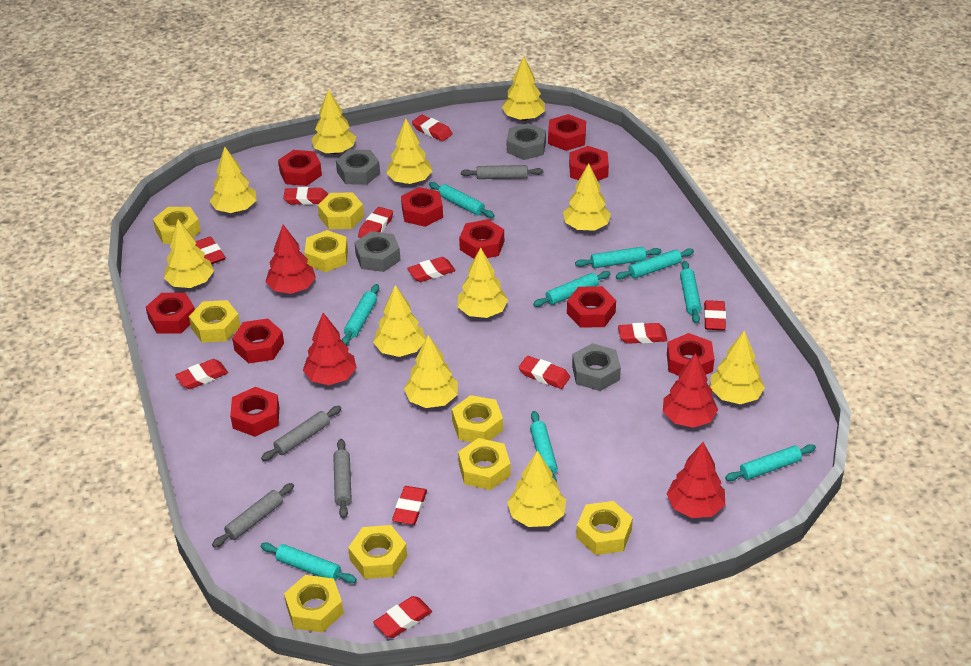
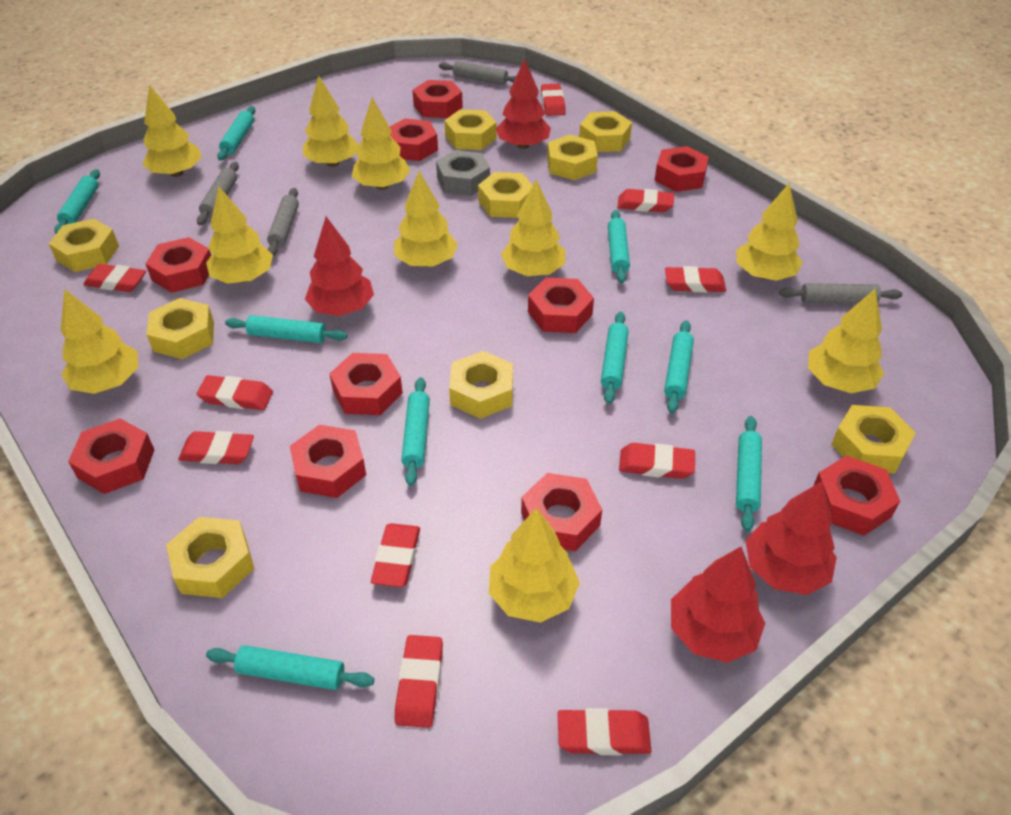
grey nut: 4 -> 1
red eraser: 11 -> 10
yellow tree: 11 -> 10

